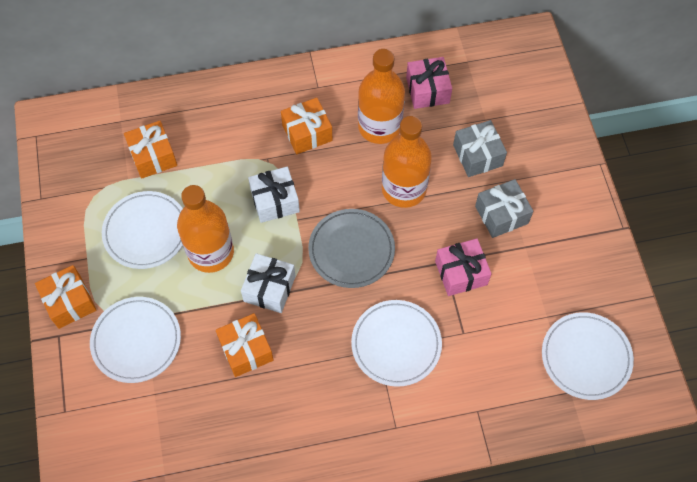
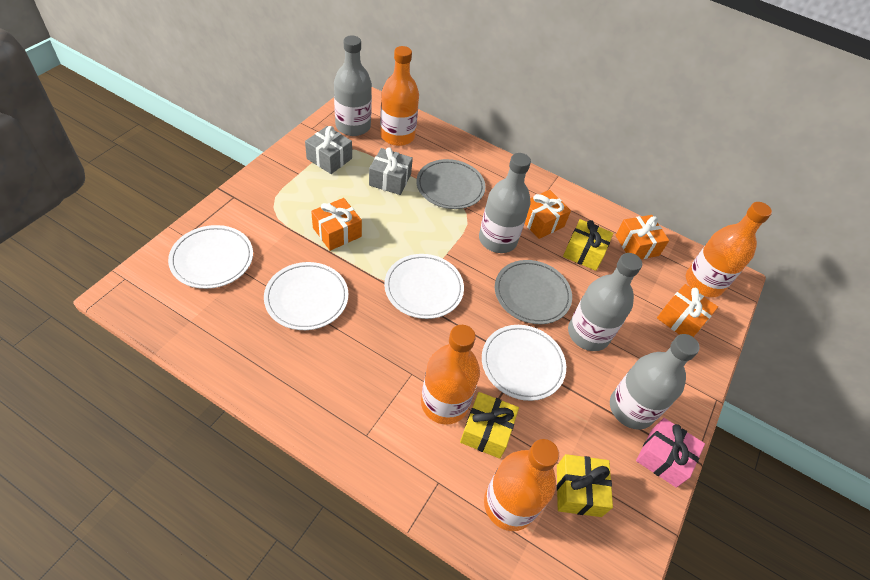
grey bottle: 0 -> 4
grey plate: 1 -> 2
orange bottle: 3 -> 4
pink gift: 2 -> 1
white gift: 2 -> 0
yellow gift: 0 -> 3

